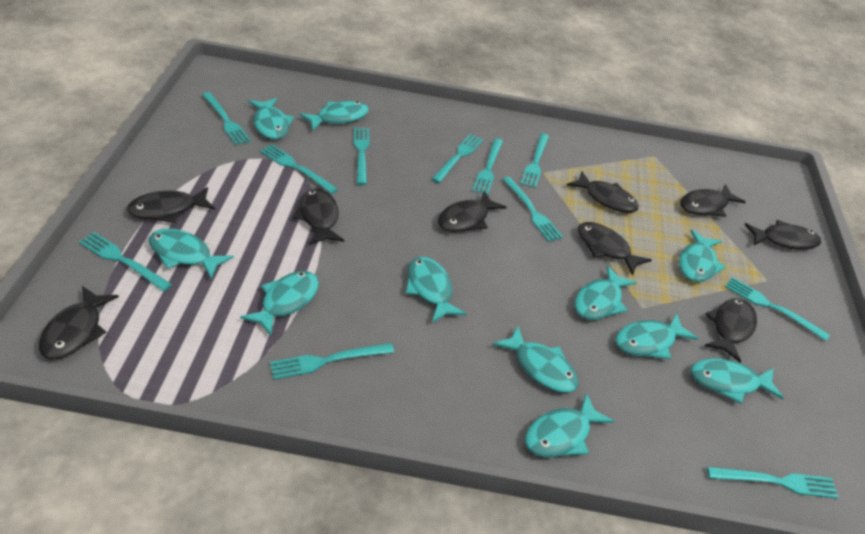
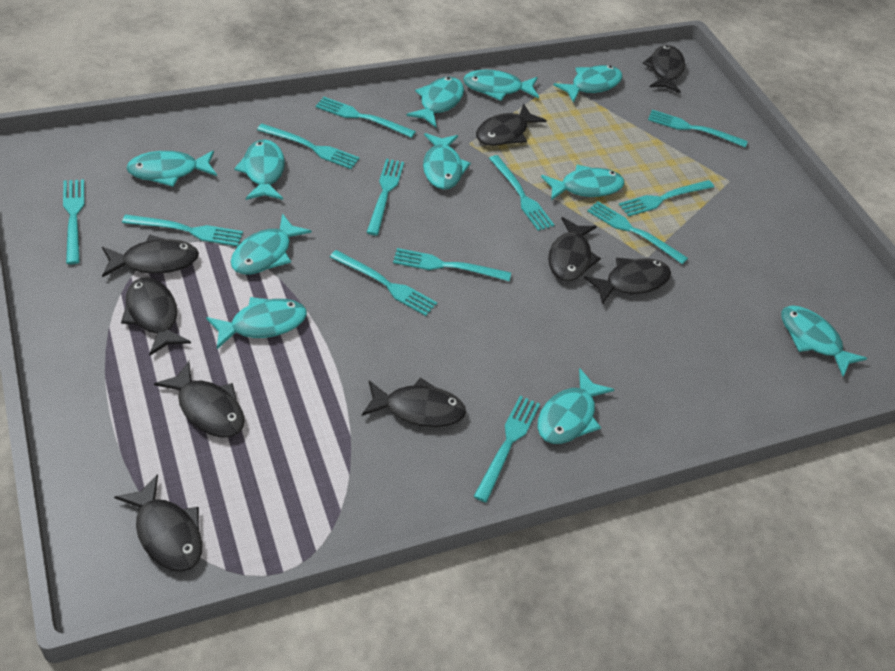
turquoise fork: 11 -> 12

